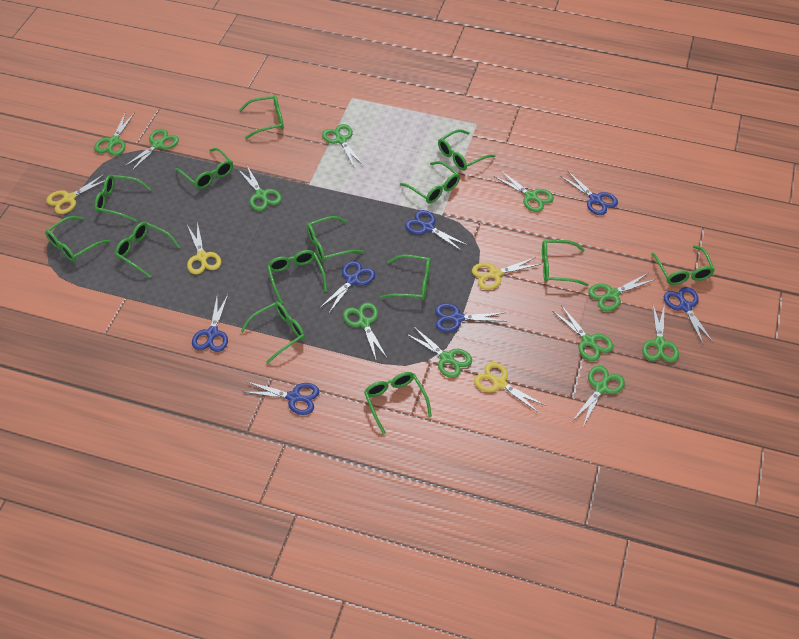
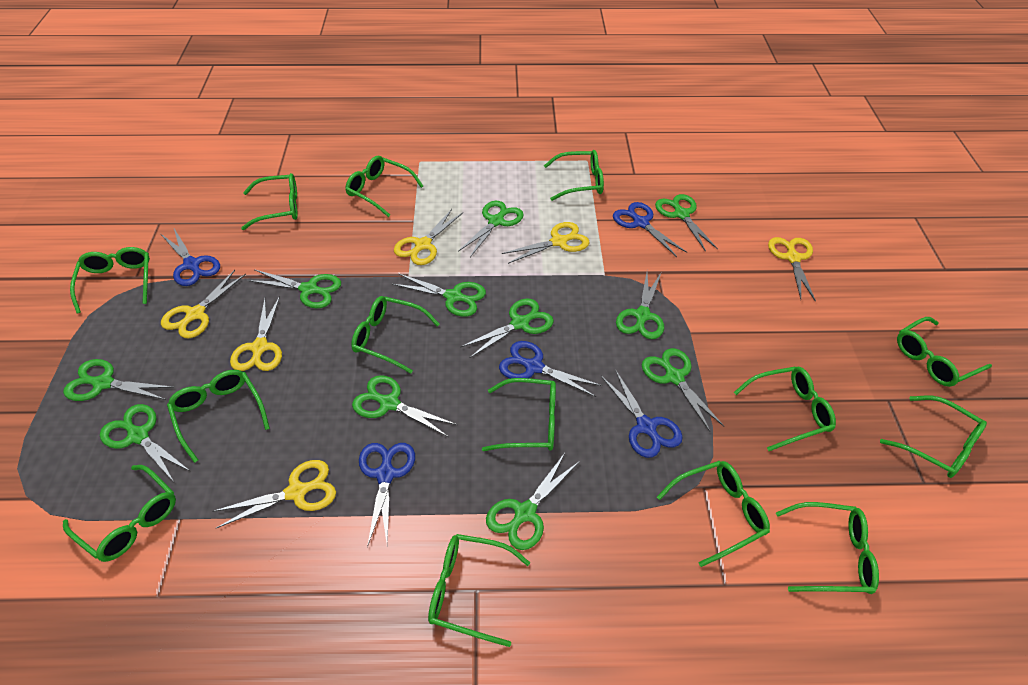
blue scissors: 7 -> 5
yellow scissors: 4 -> 6

